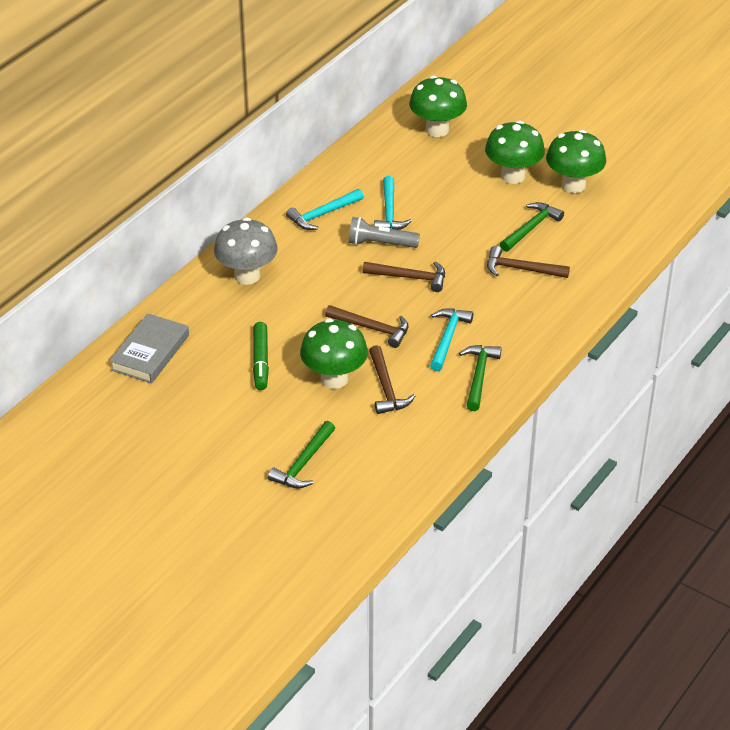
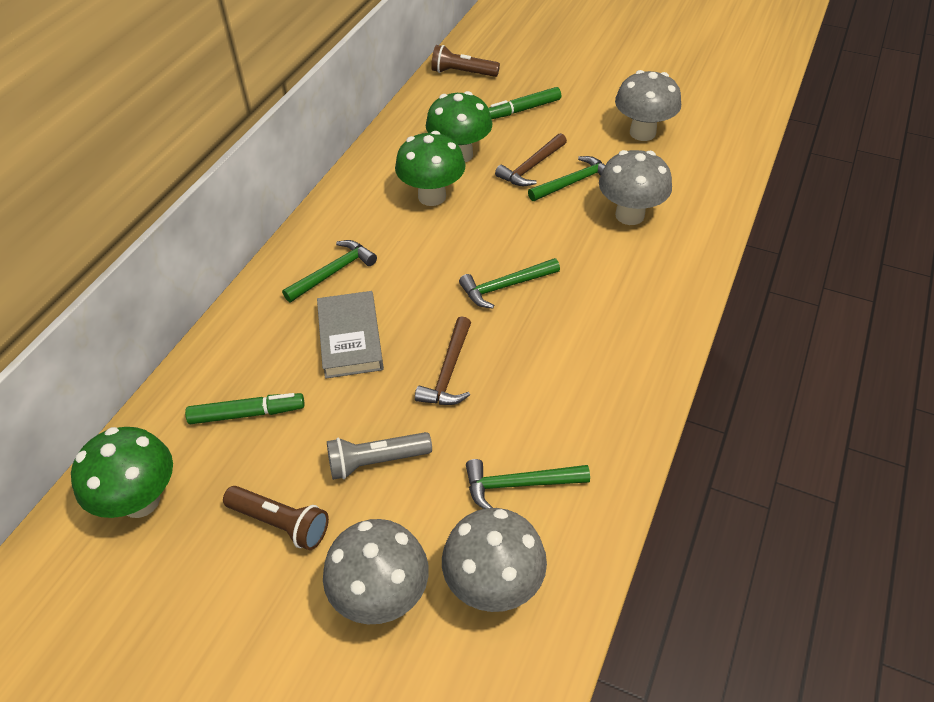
brown flashlight: 0 -> 2
brown hammer: 4 -> 2
green hammer: 3 -> 4
green marker: 1 -> 2
green mushroom: 4 -> 3
grey mushroom: 1 -> 4
turquoise hammer: 3 -> 0

